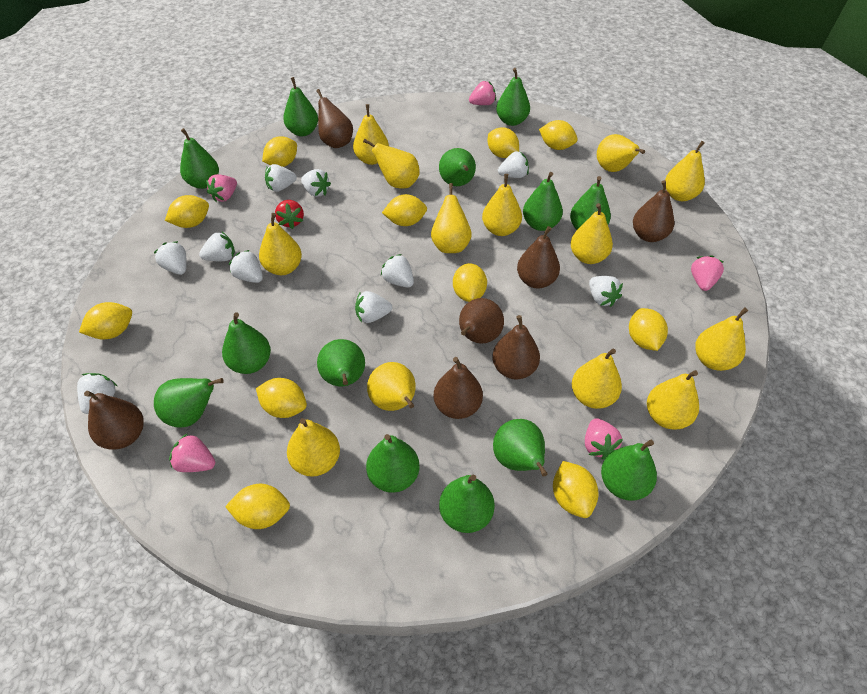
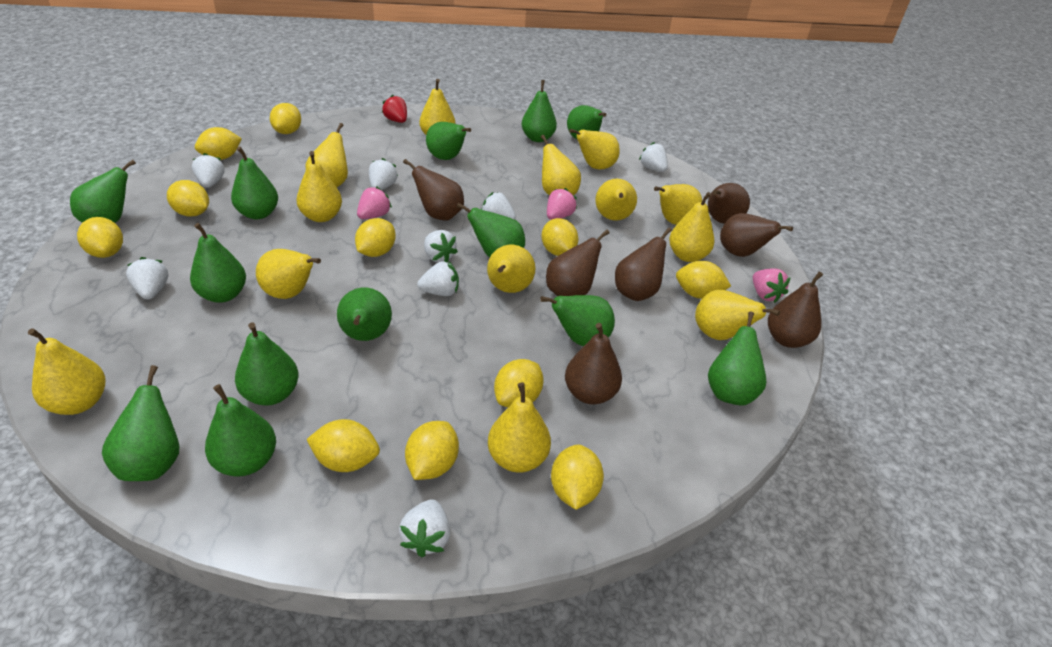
pink strawberry: 5 -> 3
white strawberry: 10 -> 8

